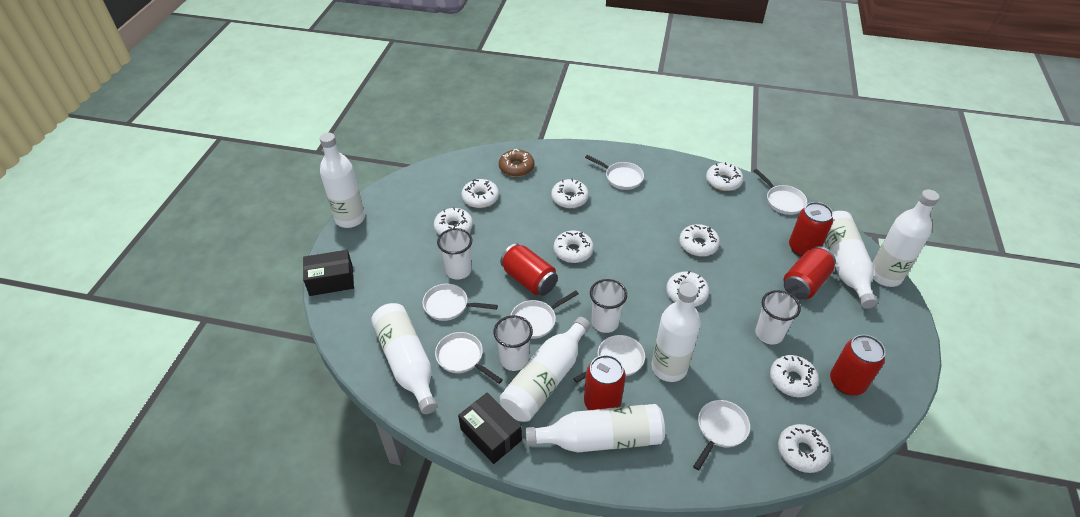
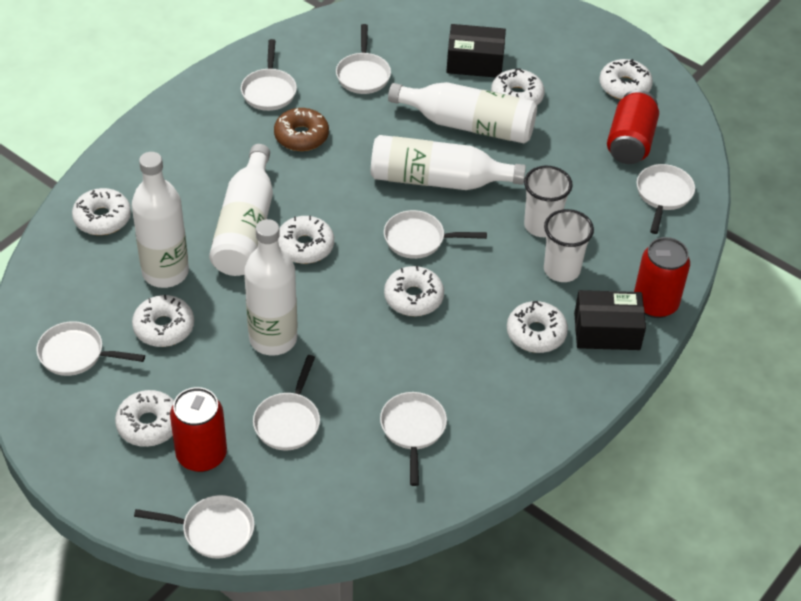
red can: 5 -> 3
white bottle: 7 -> 5
white cup: 4 -> 2
white donut: 9 -> 8
white pan: 7 -> 8

